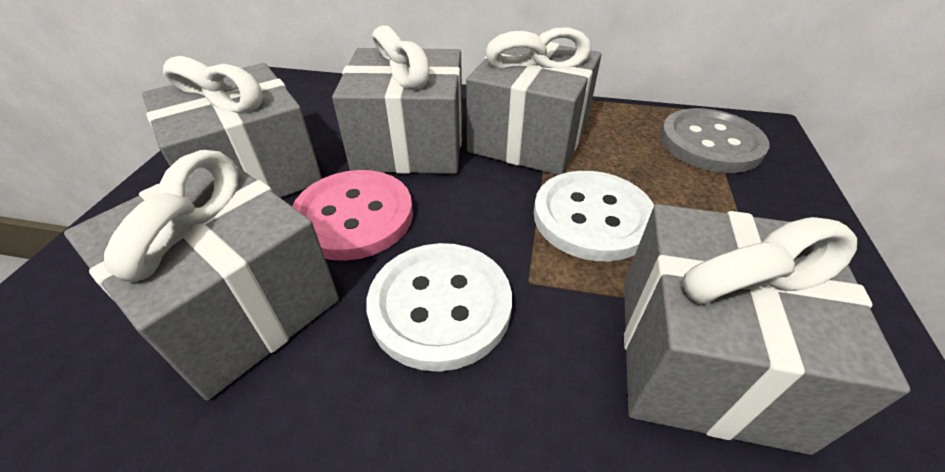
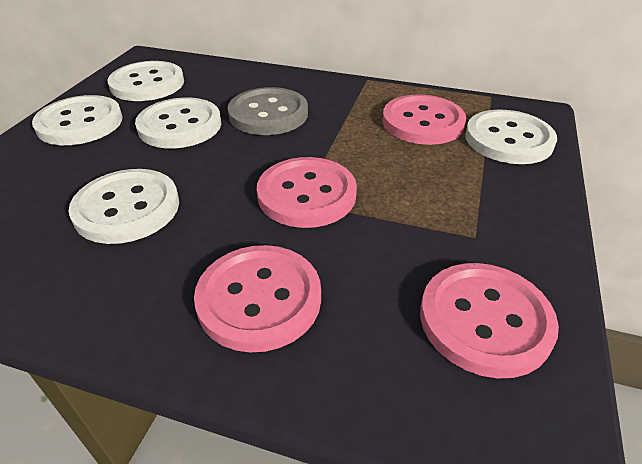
grey gift: 5 -> 0
pink button: 1 -> 4
white button: 2 -> 5

